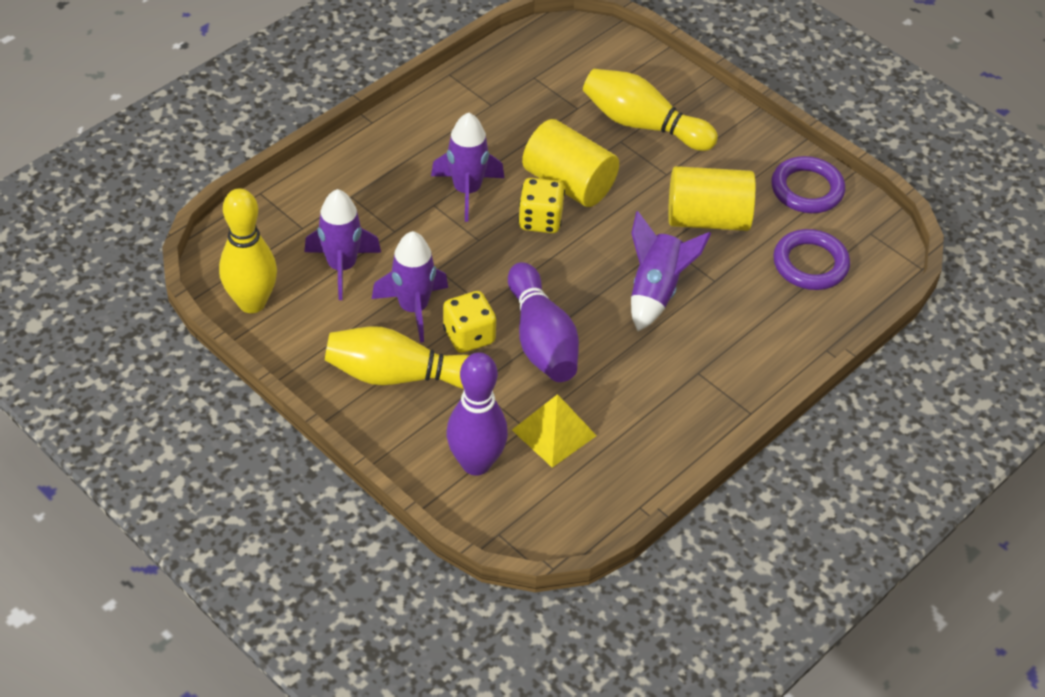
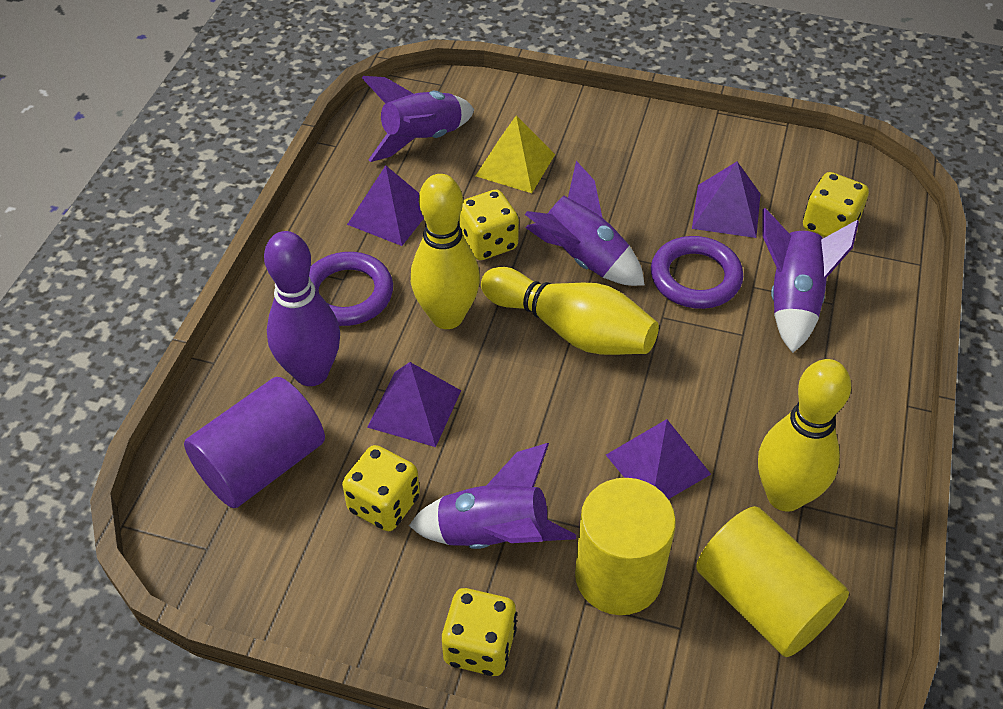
purple bowling pin: 2 -> 1
purple cylinder: 0 -> 1
purple pyramid: 0 -> 4
yellow dice: 2 -> 4

